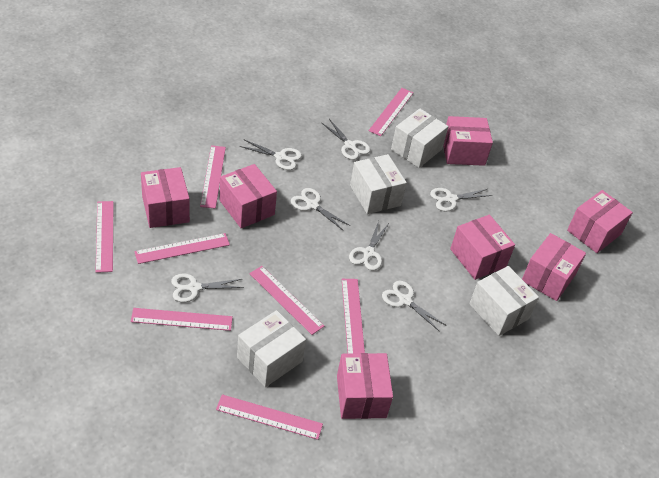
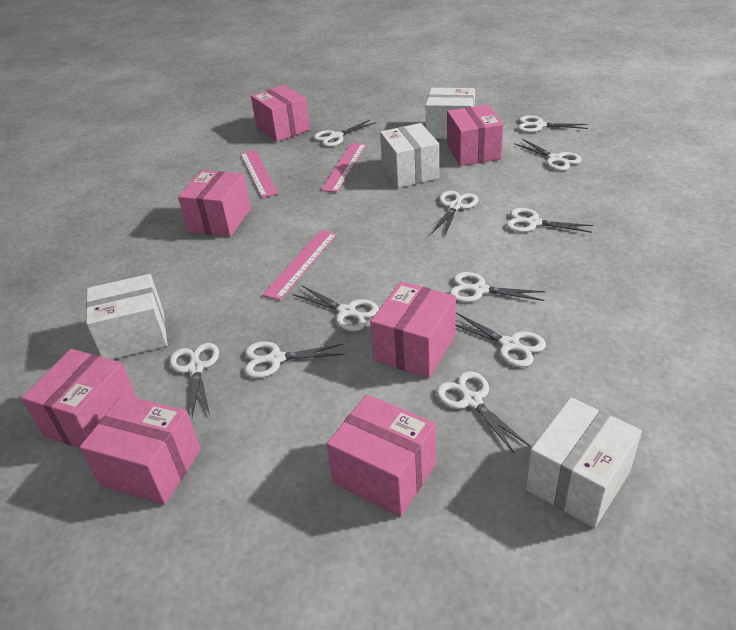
pink ruler: 8 -> 3
white scissors: 7 -> 11

